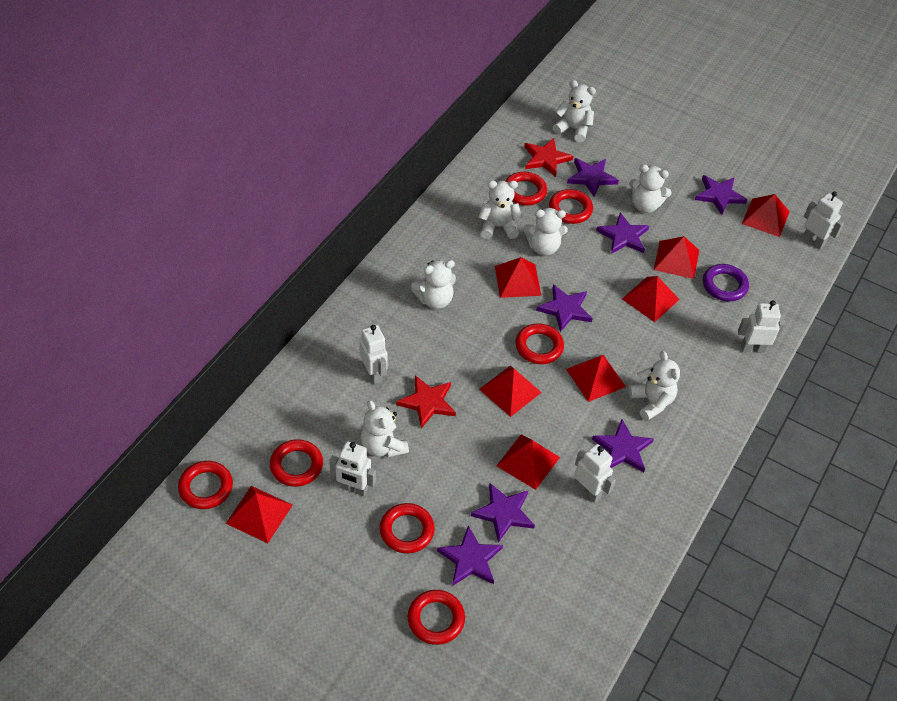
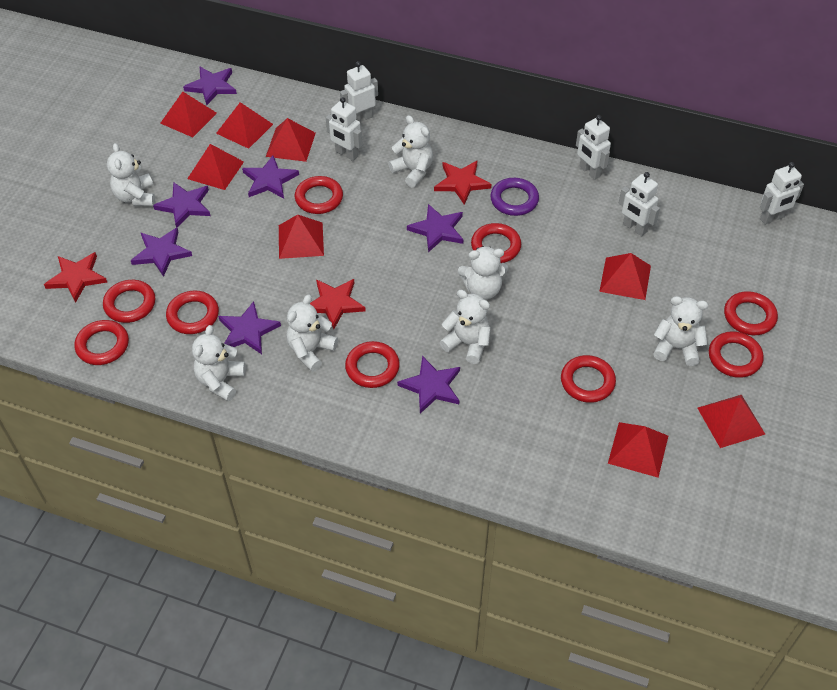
red ring: 7 -> 9
red star: 2 -> 3

